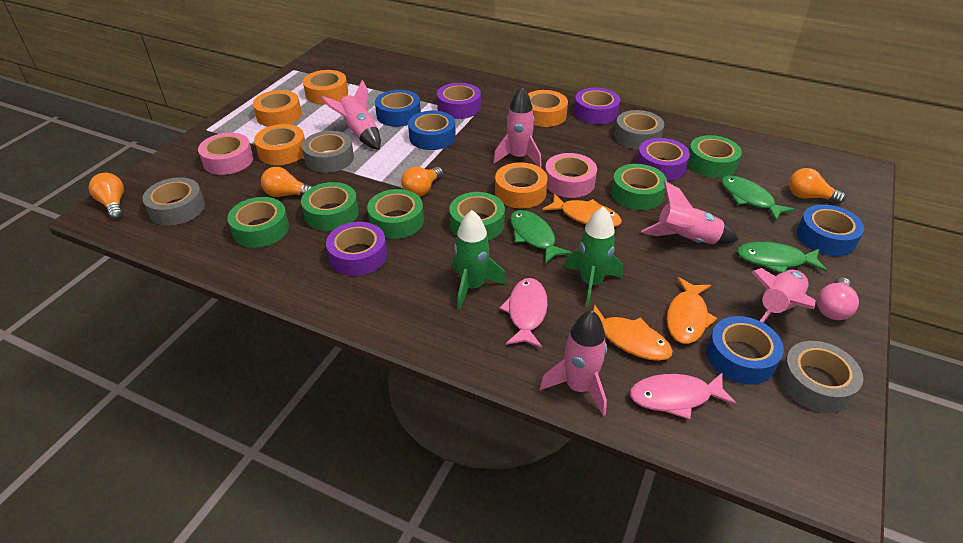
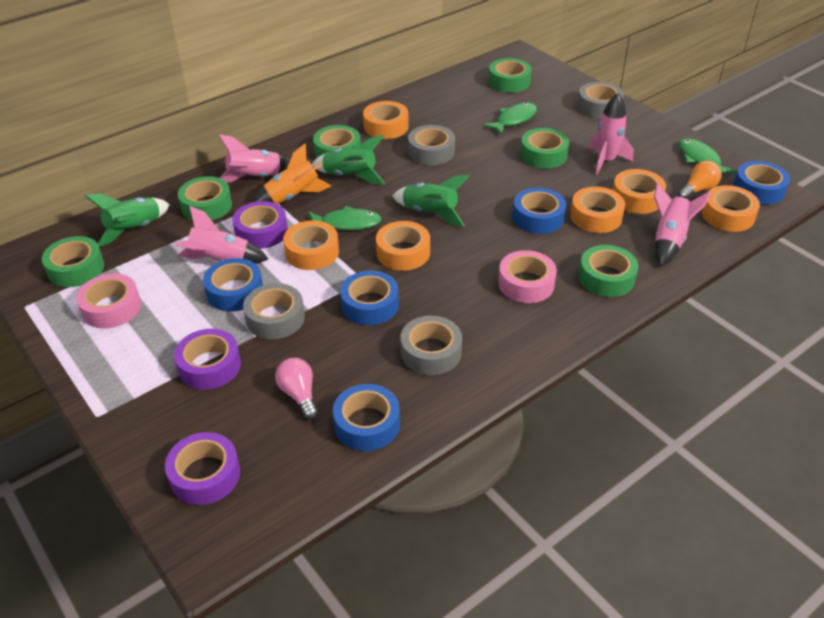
blue tape: 4 -> 5
green rocket: 2 -> 3
orange fish: 3 -> 0
orange light bulb: 4 -> 1
orange rocket: 0 -> 1
orange tape: 5 -> 6
pink fish: 2 -> 0
pink rocket: 5 -> 4
purple tape: 4 -> 3

